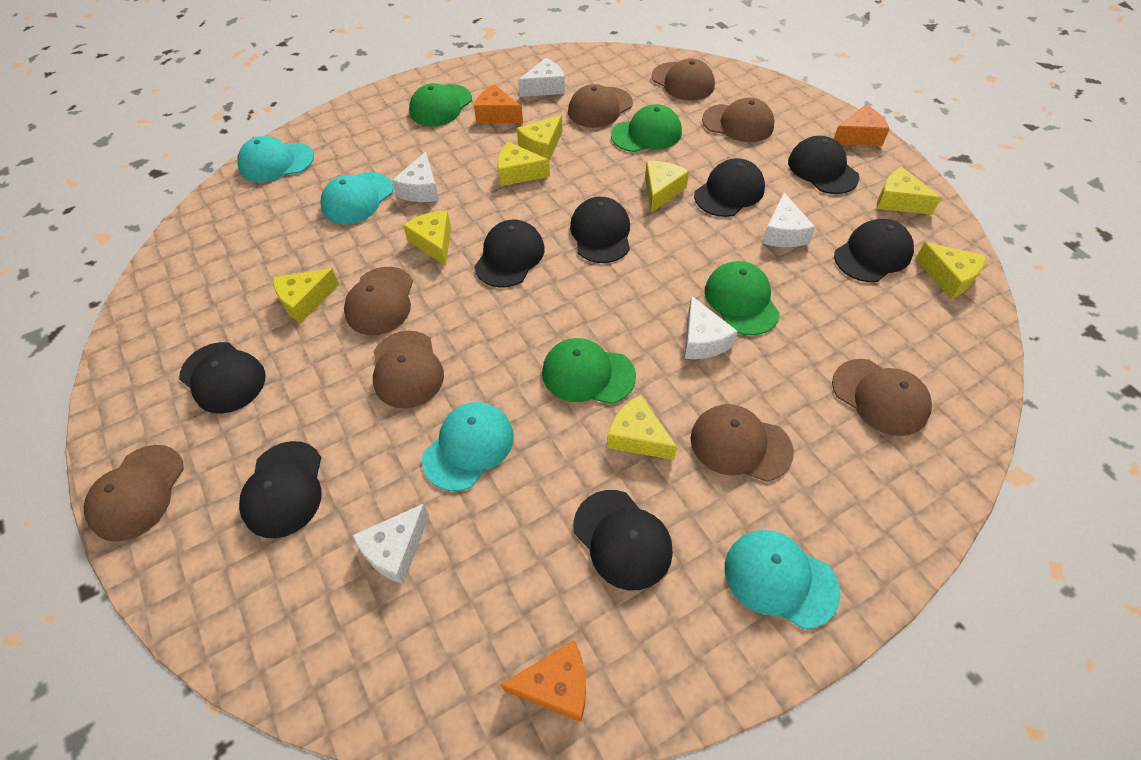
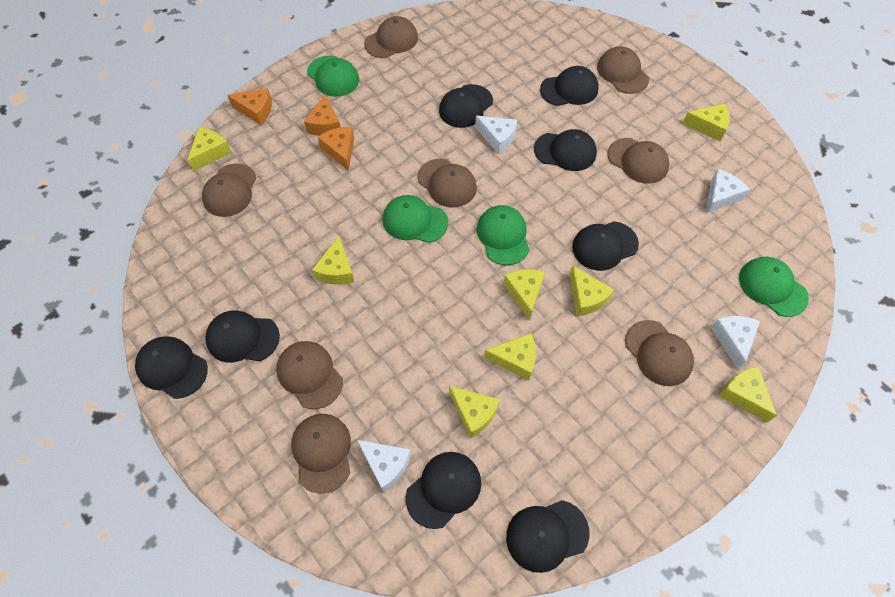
turquoise cap: 4 -> 0
white cheese: 5 -> 4

